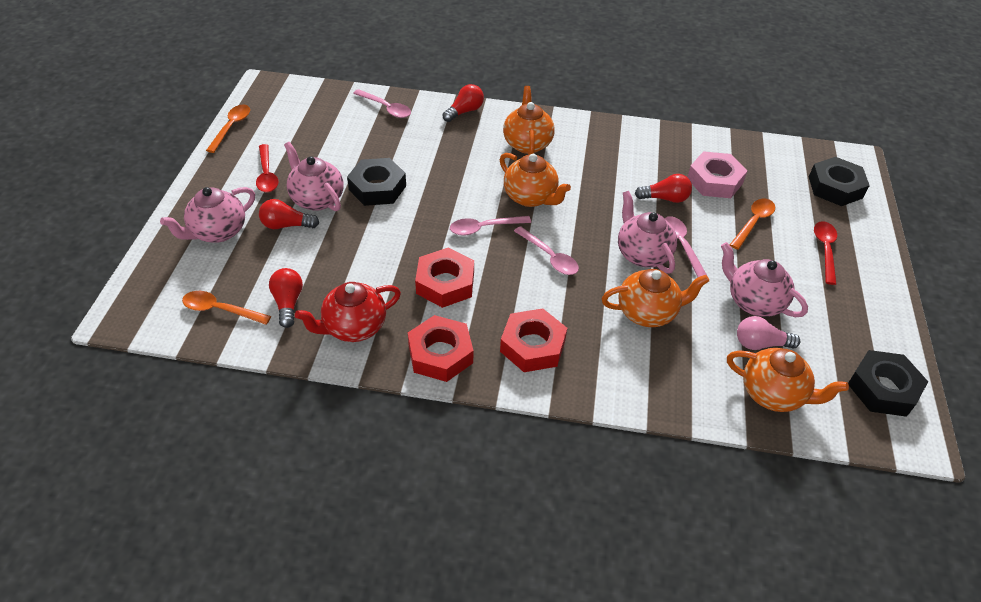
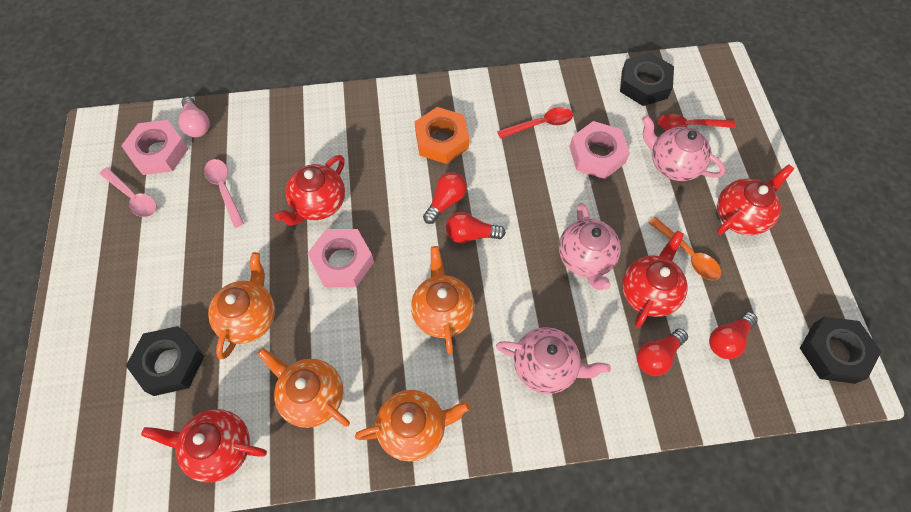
orange nut: 0 -> 1
orange spoon: 3 -> 1
pink nut: 1 -> 3
pink spoon: 4 -> 2
pink teapot: 4 -> 3
red nut: 3 -> 0
red teapot: 1 -> 4

